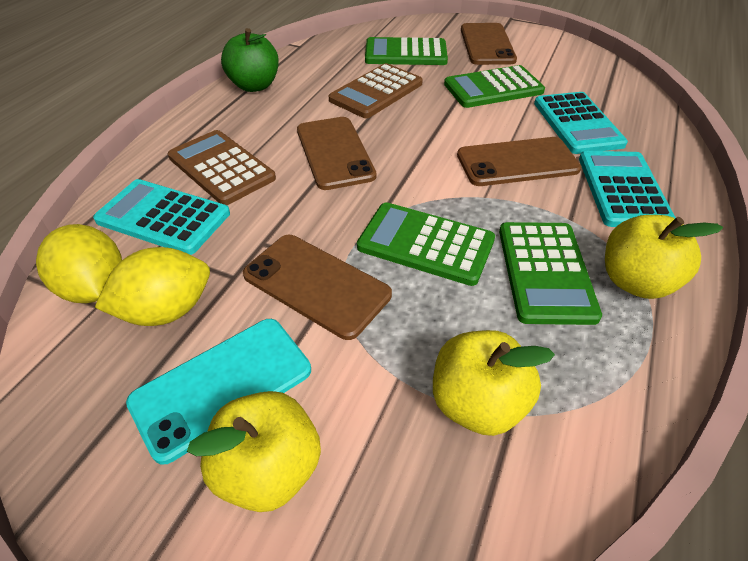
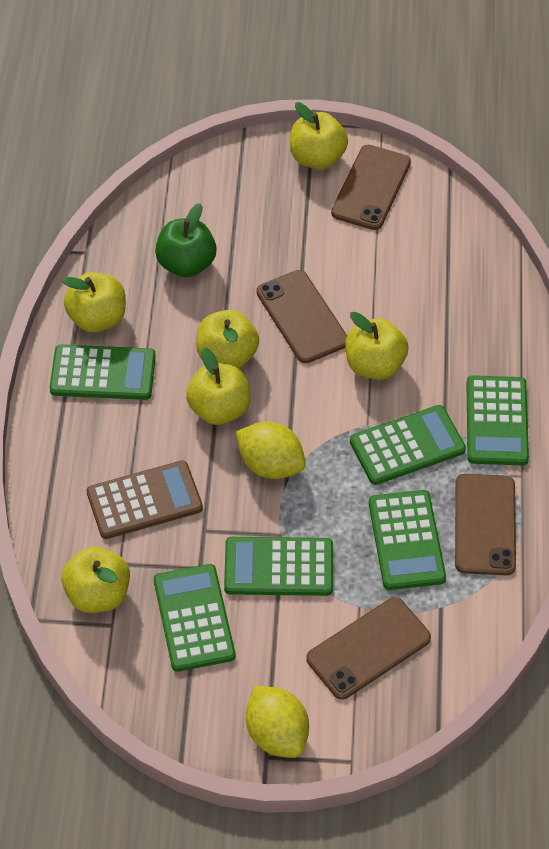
brown calculator: 2 -> 1
green calculator: 4 -> 6
turquoise calculator: 3 -> 0
turquoise phone: 1 -> 0
yellow apple: 3 -> 6

